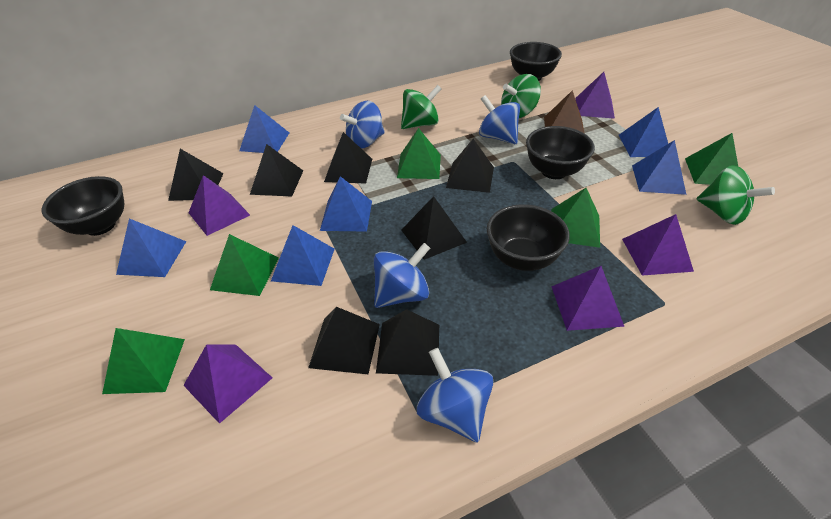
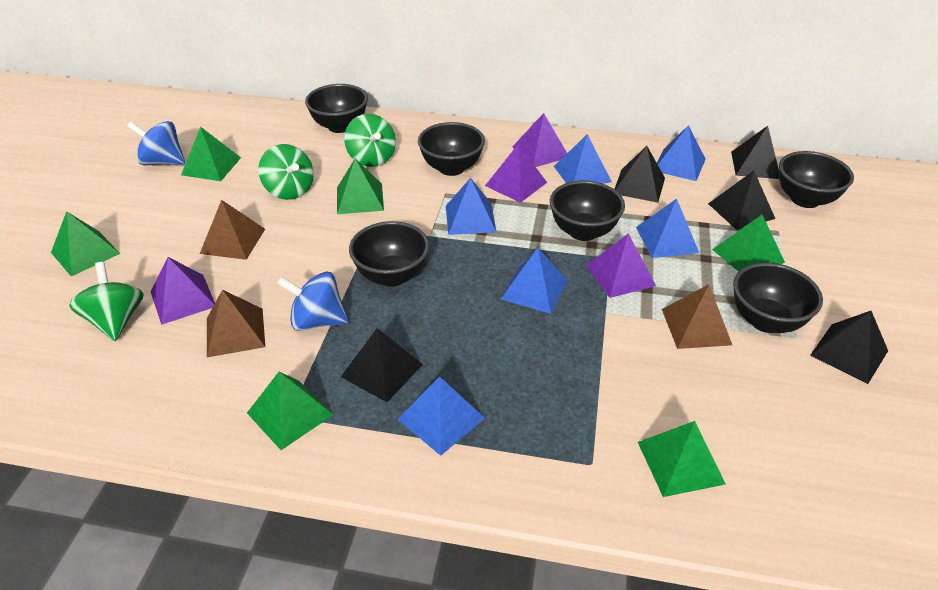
black bowl: 4 -> 6
black pyramid: 7 -> 5
blue spinning top: 4 -> 2
brown pyramid: 1 -> 3
green pyramid: 5 -> 6
purple pyramid: 5 -> 4

